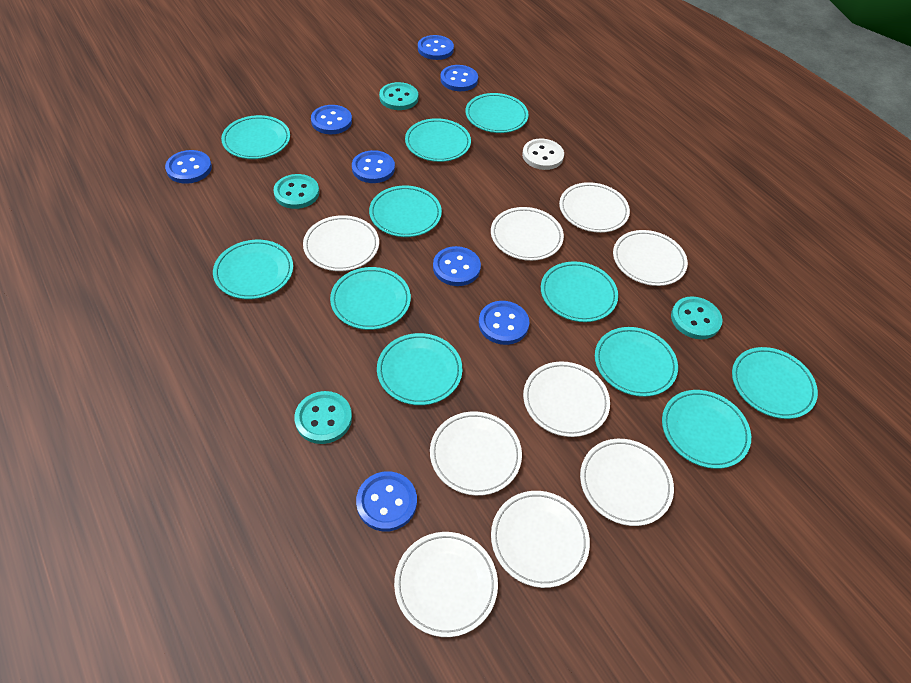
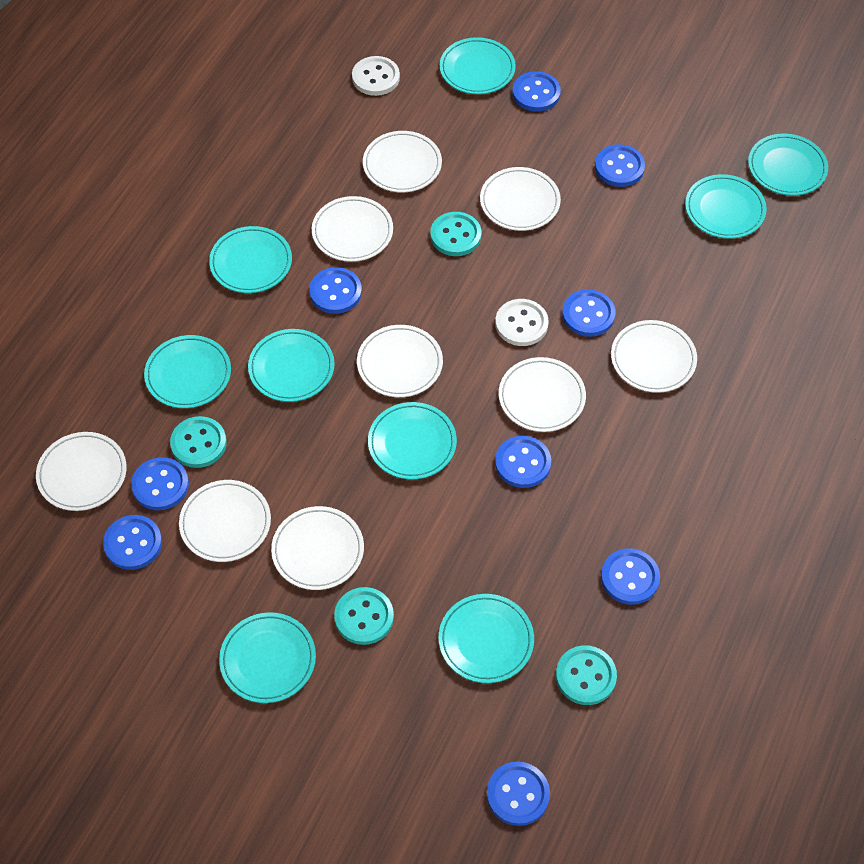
blue button: 8 -> 9
turquoise plate: 11 -> 9
white button: 1 -> 2

